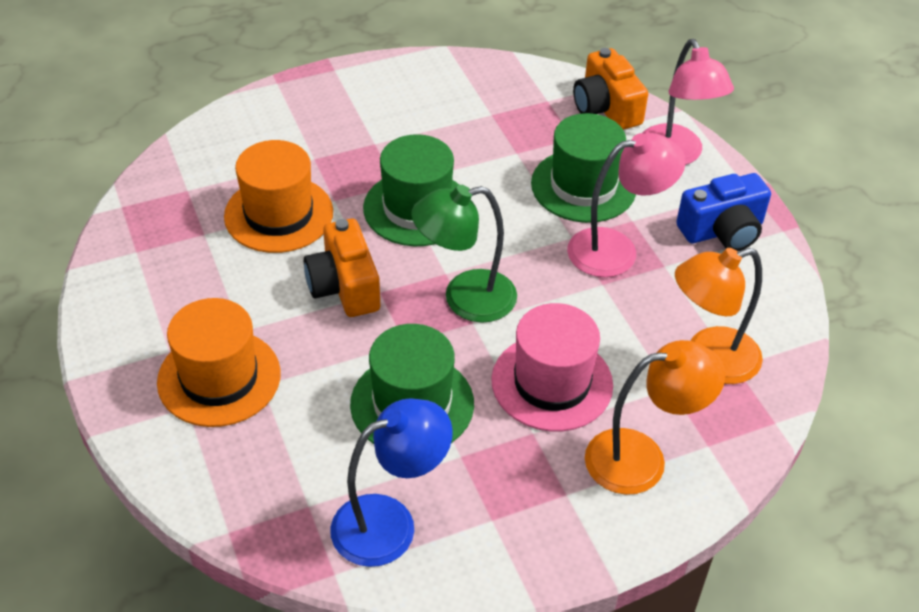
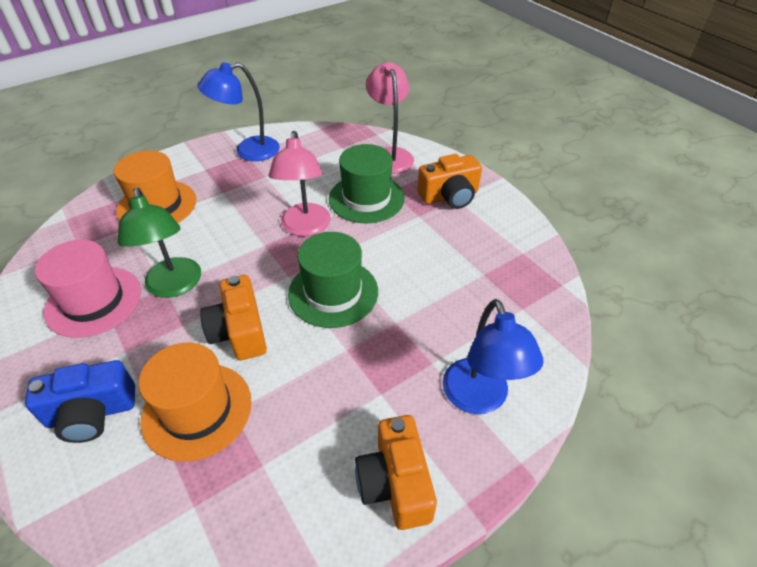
blue lamp: 1 -> 2
green hat: 3 -> 2
orange camera: 2 -> 3
orange lamp: 2 -> 0

